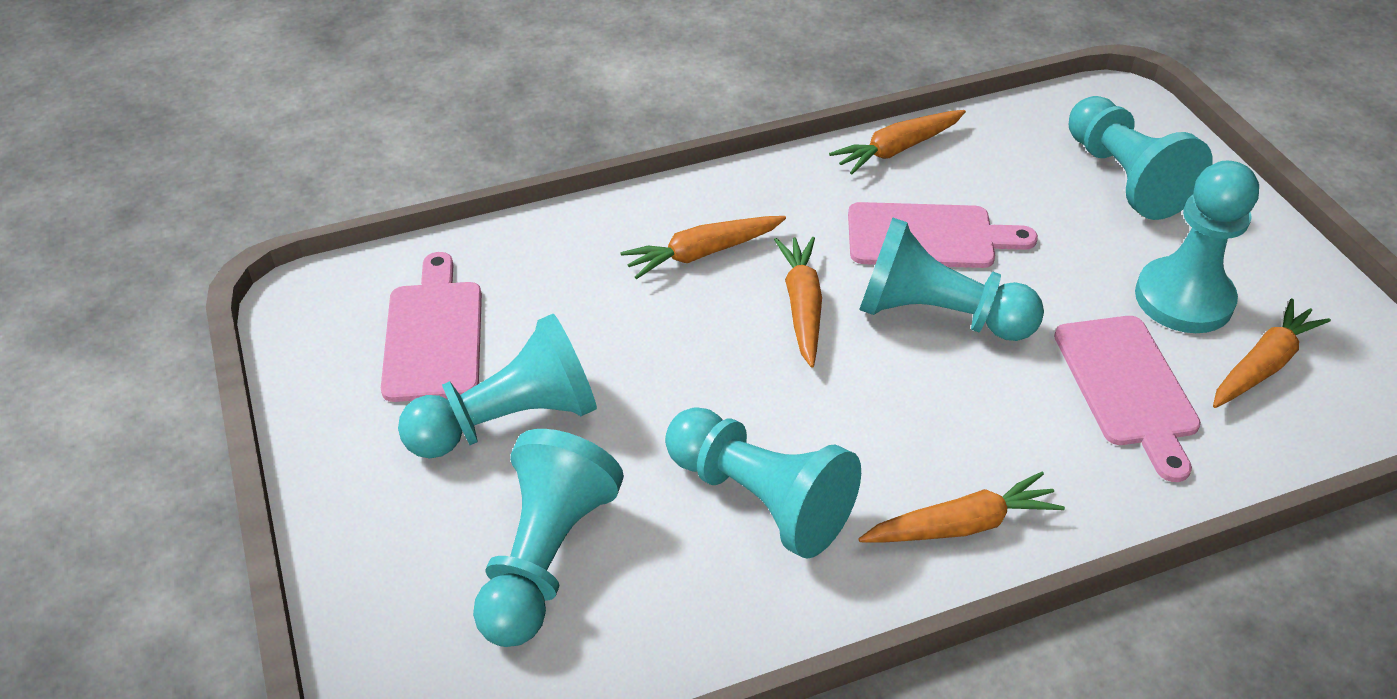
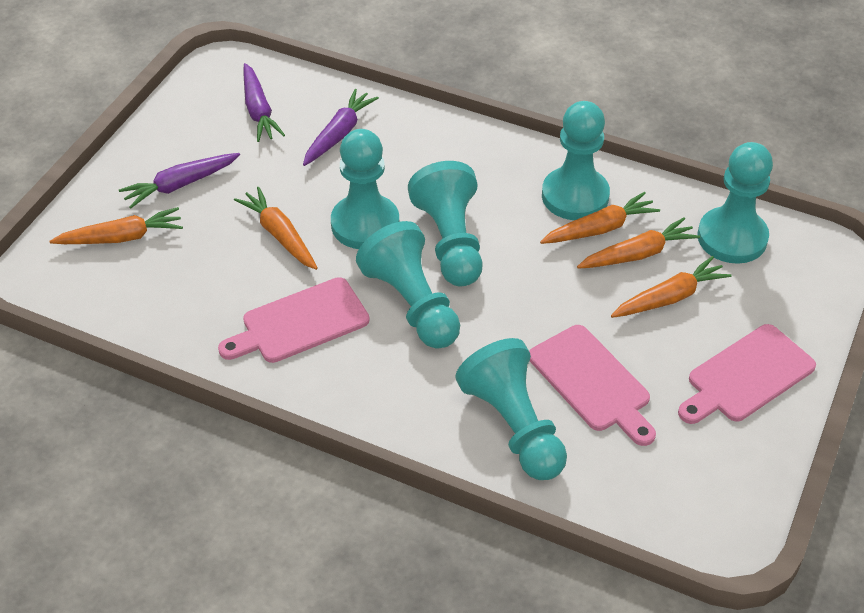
purple carrot: 0 -> 3

